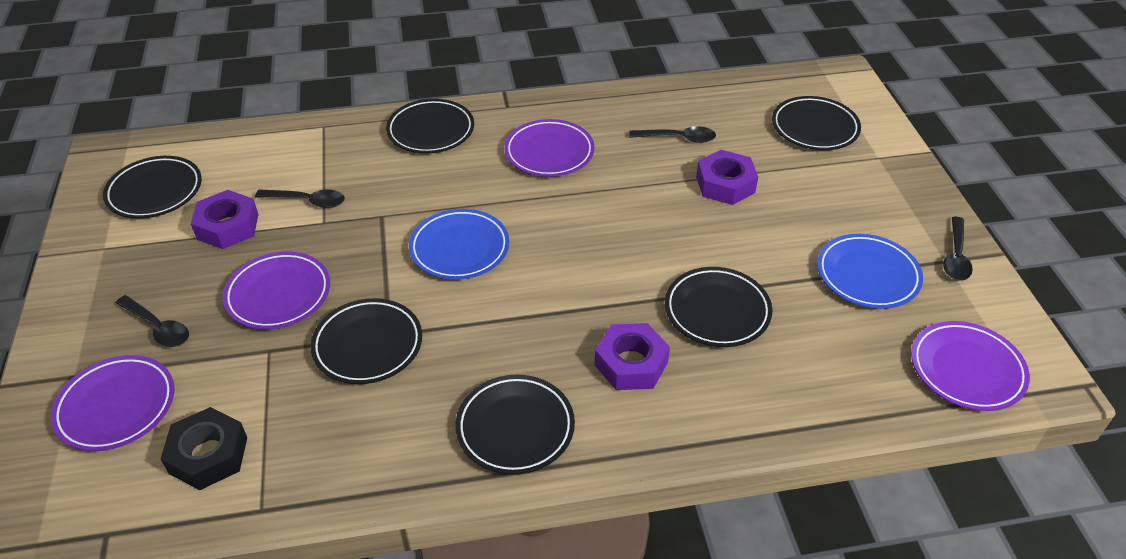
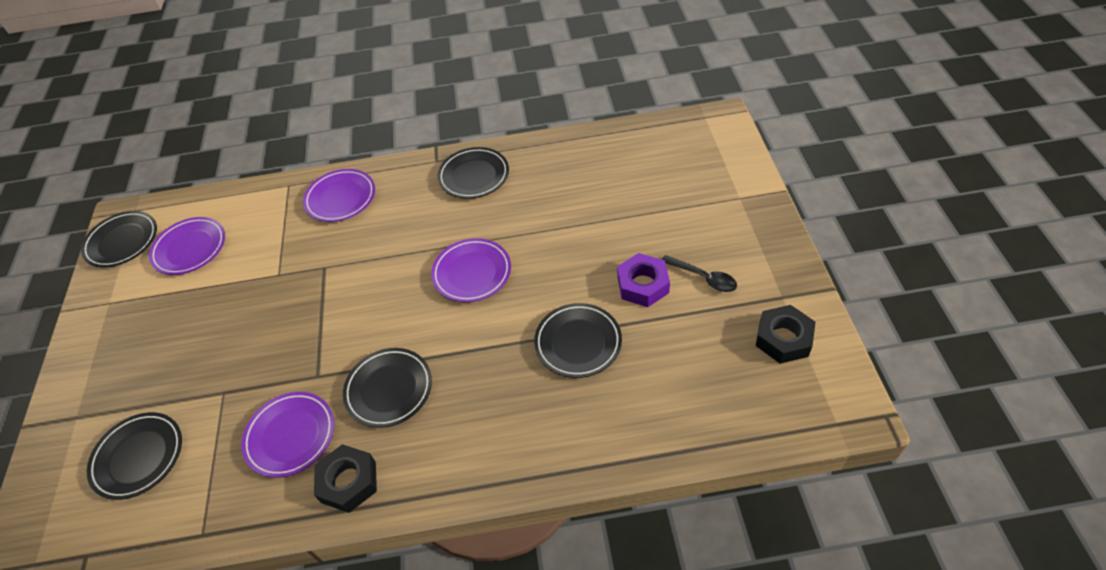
black nut: 1 -> 2
black plate: 6 -> 5
black spoon: 4 -> 1
blue plate: 2 -> 0
purple nut: 3 -> 1

